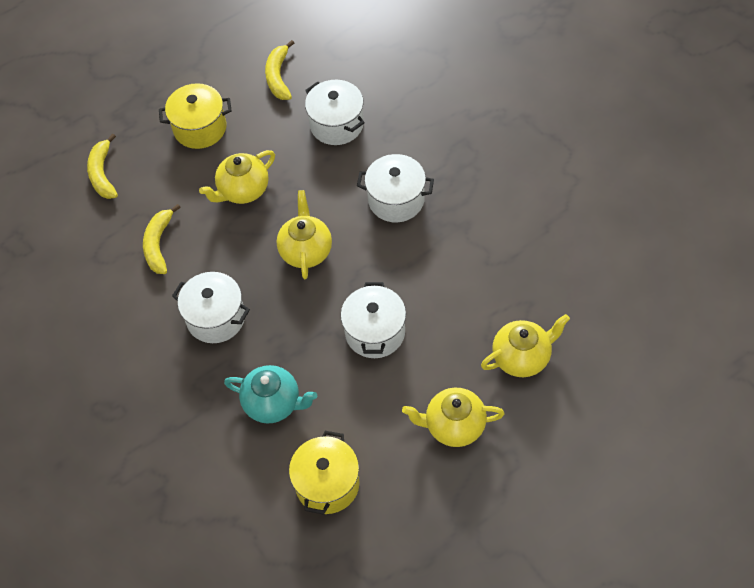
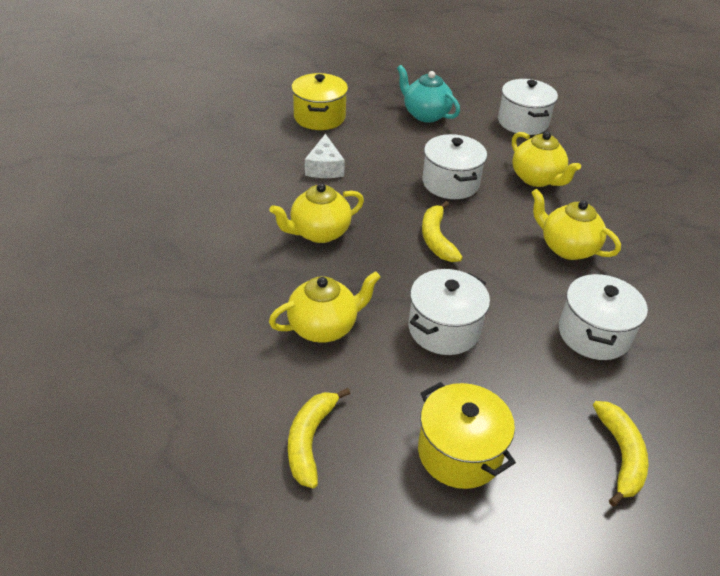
white cheese: 0 -> 1

